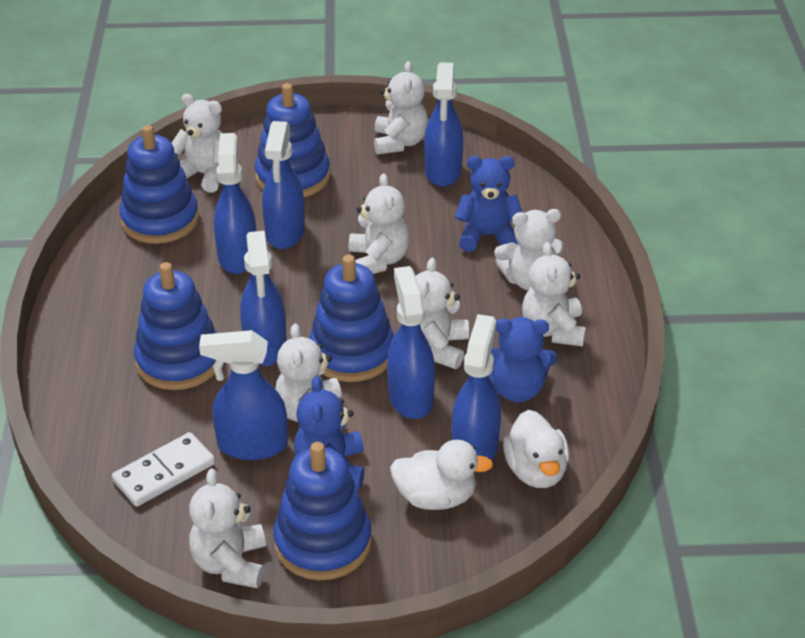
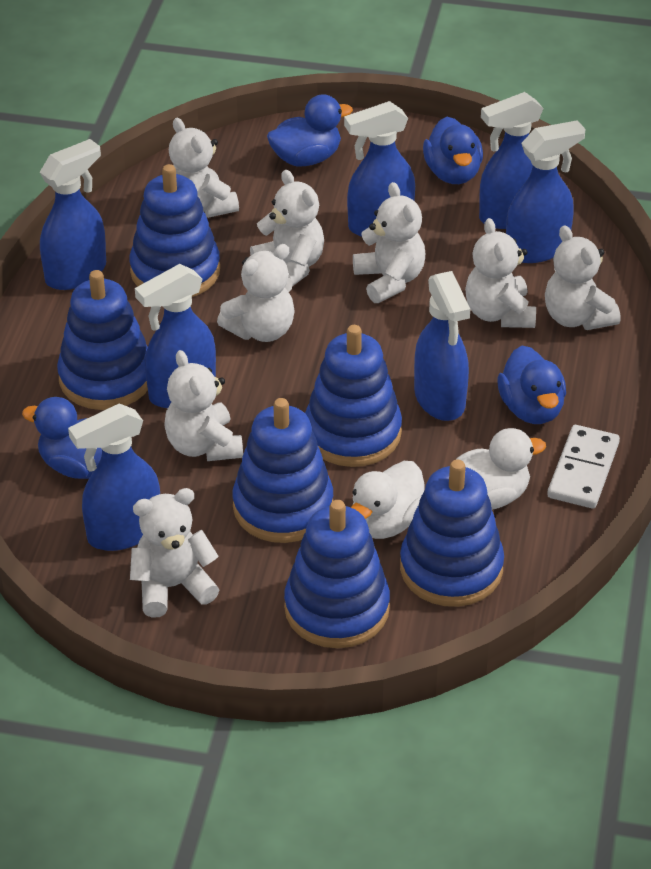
blue duck: 0 -> 4
blue stacking toy: 5 -> 6
blue teddy bear: 3 -> 0

